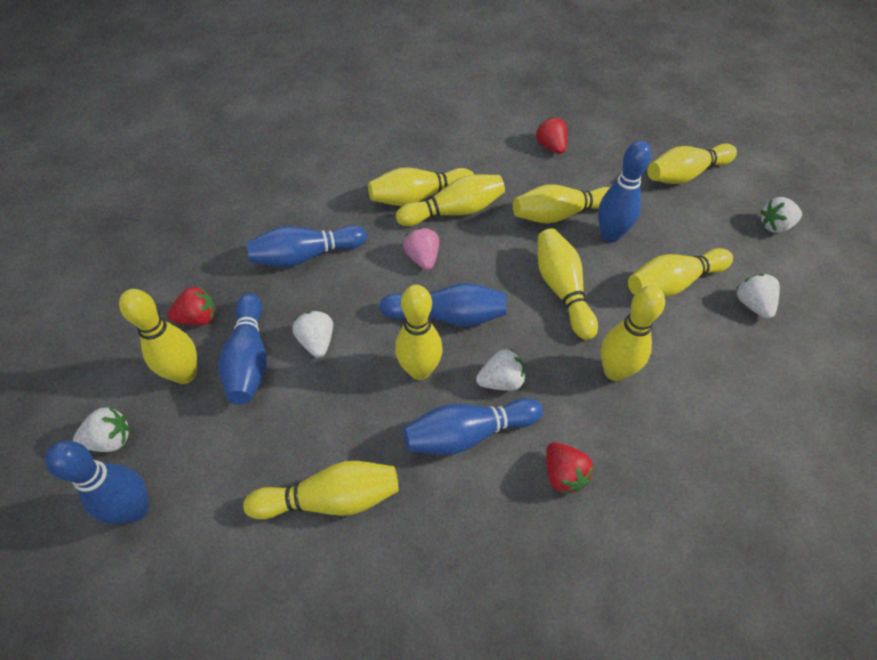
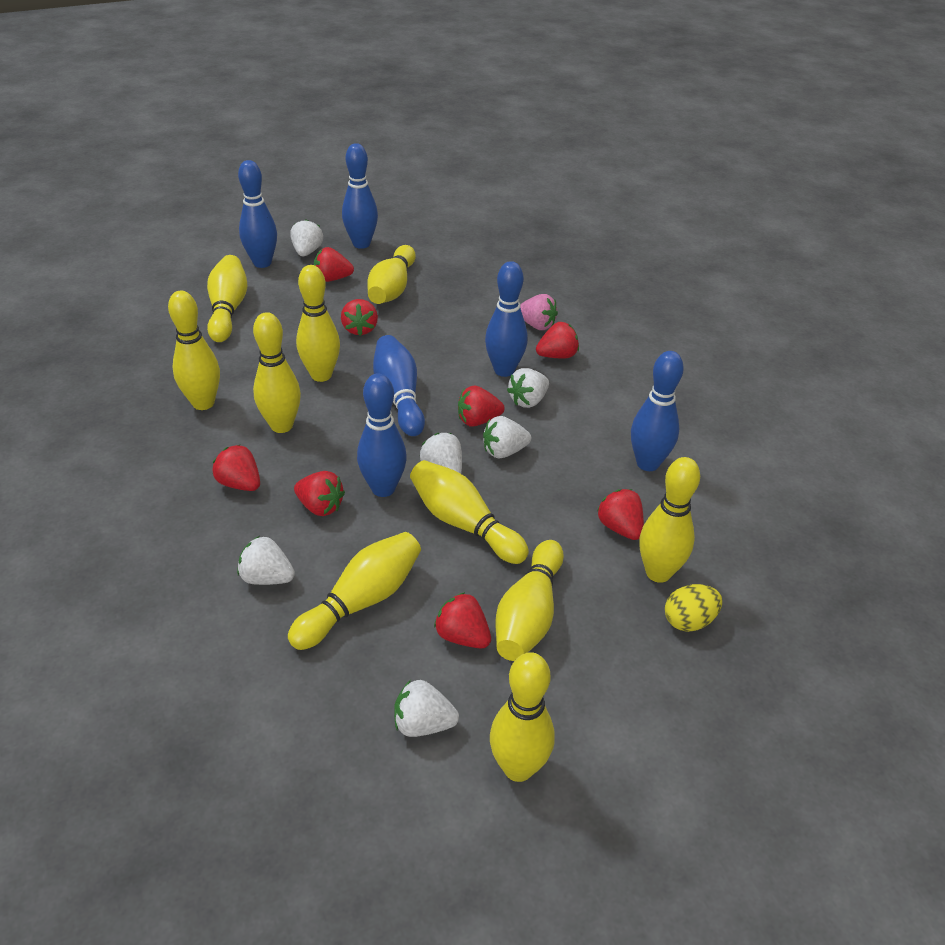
red strawberry: 3 -> 8
white strawberry: 5 -> 6
yellow egg: 0 -> 1

